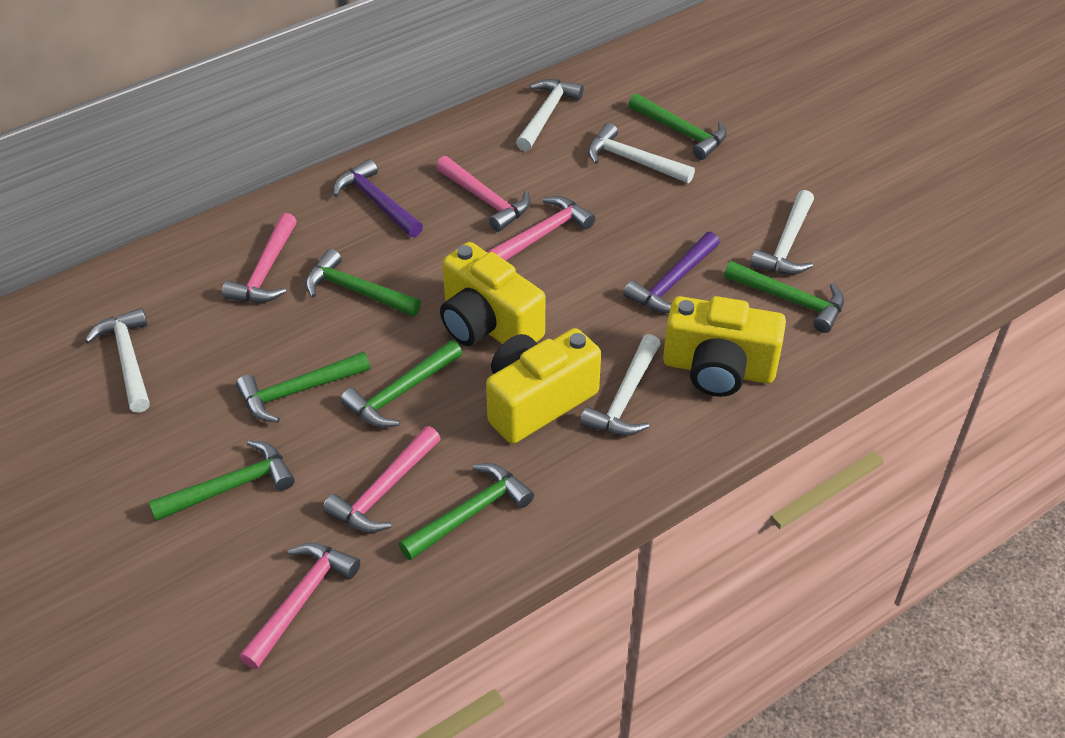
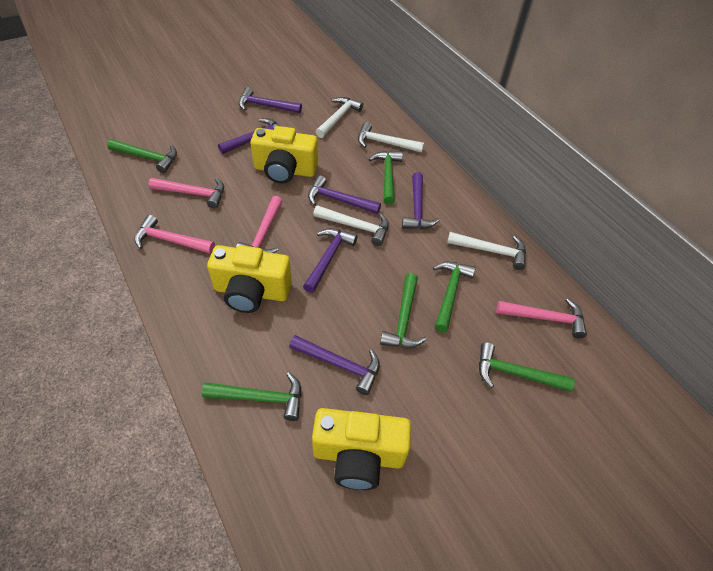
green hammer: 7 -> 6
pink hammer: 5 -> 4
purple hammer: 2 -> 6
white hammer: 5 -> 4

